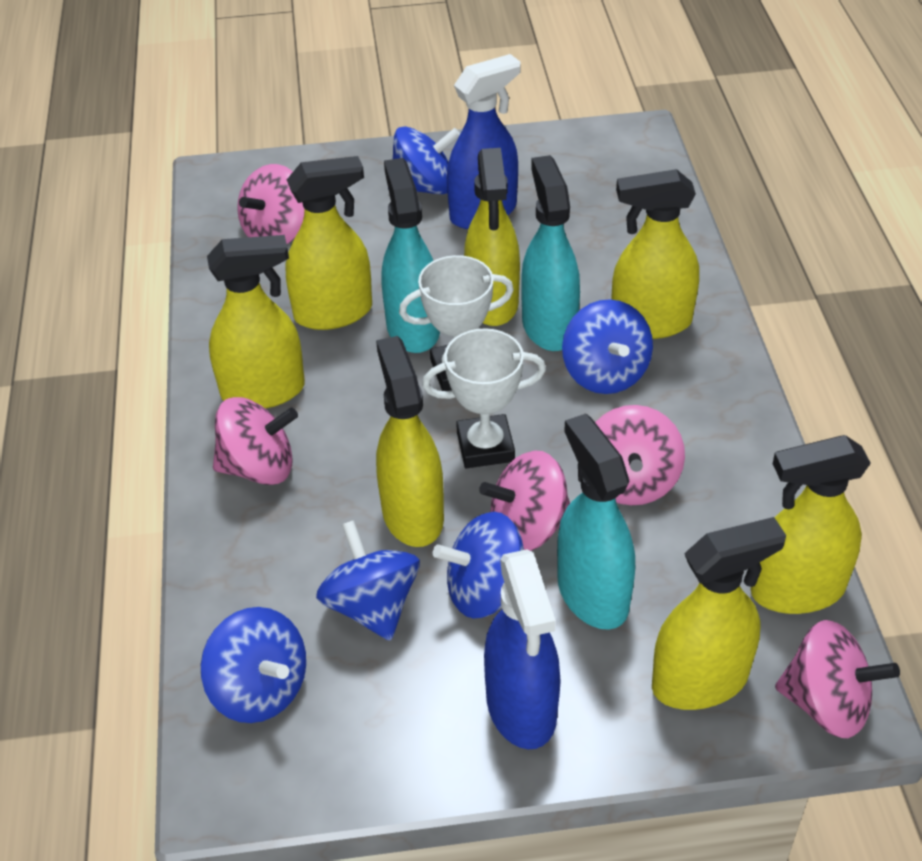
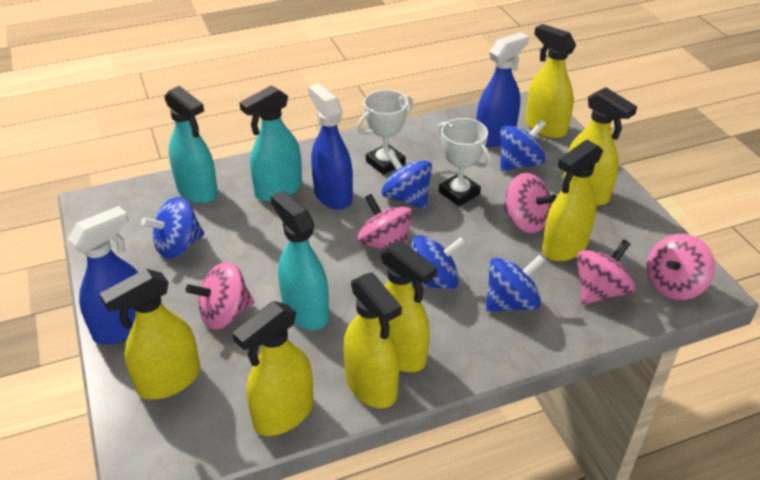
blue spray bottle: 2 -> 3

